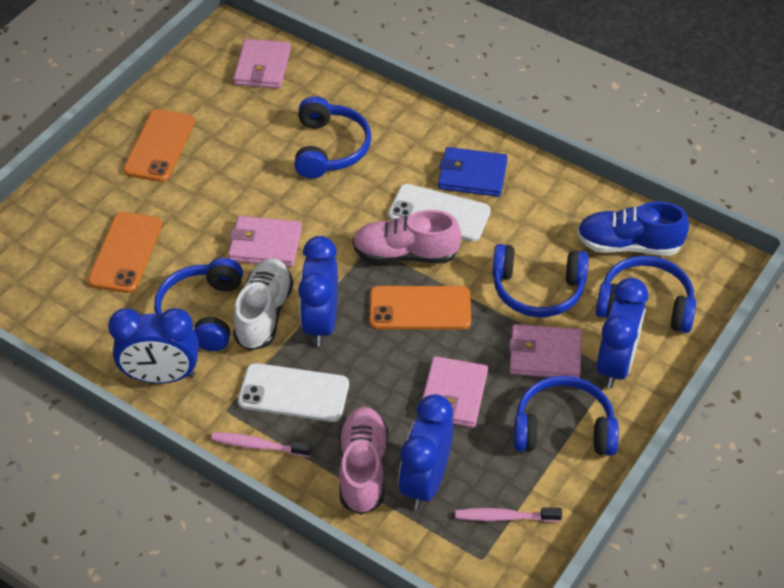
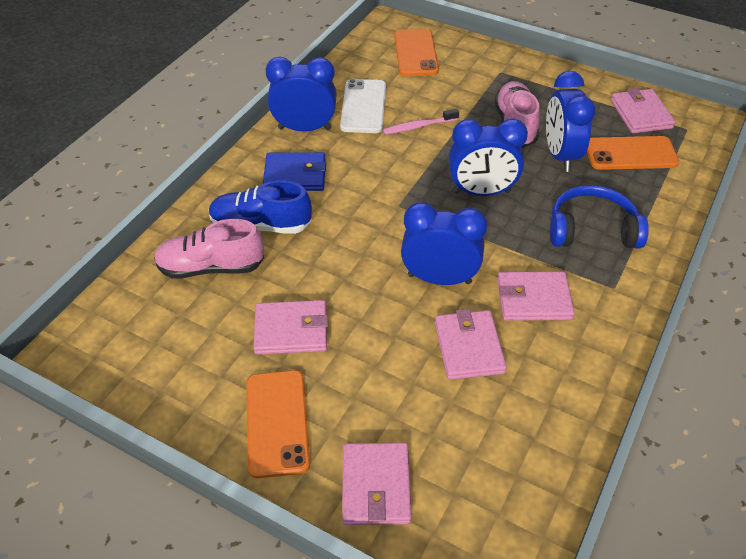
blue headphones: 5 -> 1
pink toothbrush: 2 -> 1
pink wallet: 4 -> 5
white phone: 2 -> 1
white shoe: 1 -> 0

